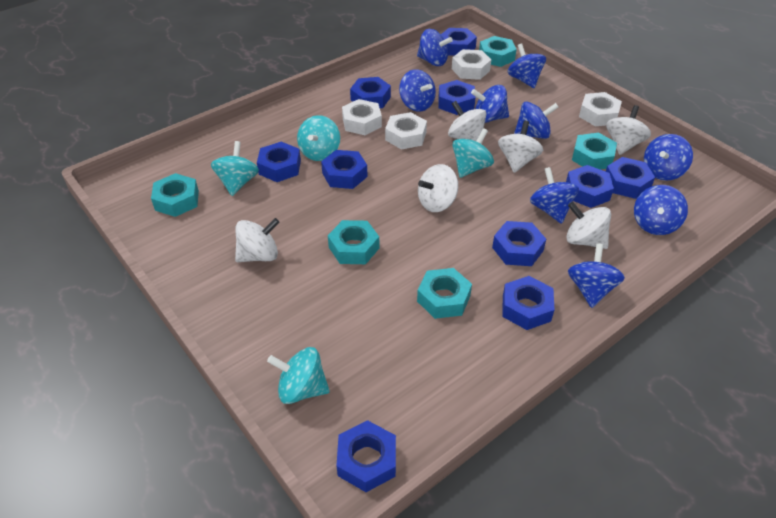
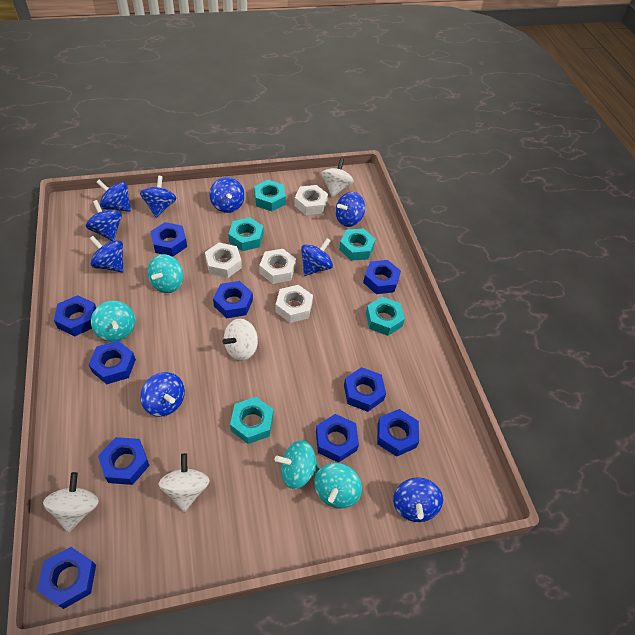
white spinning top: 6 -> 4

